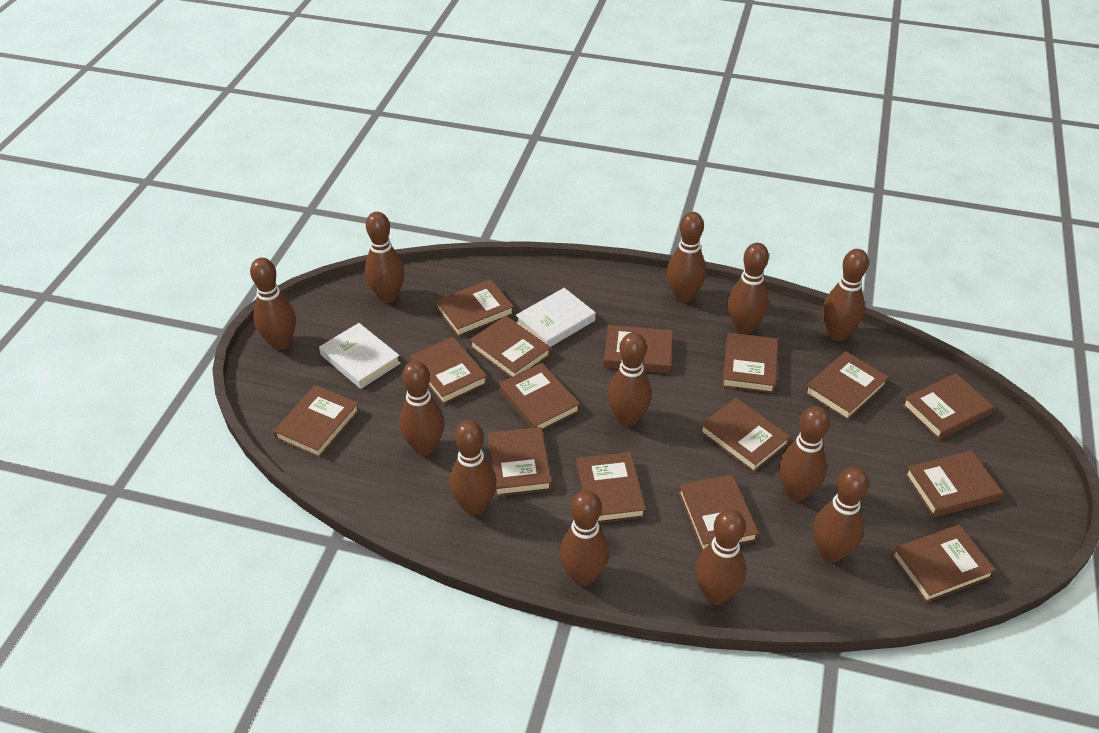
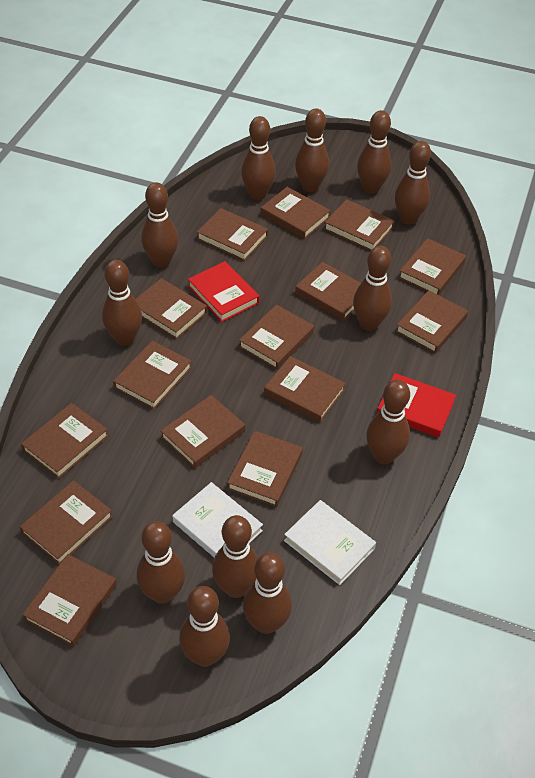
red book: 0 -> 2

